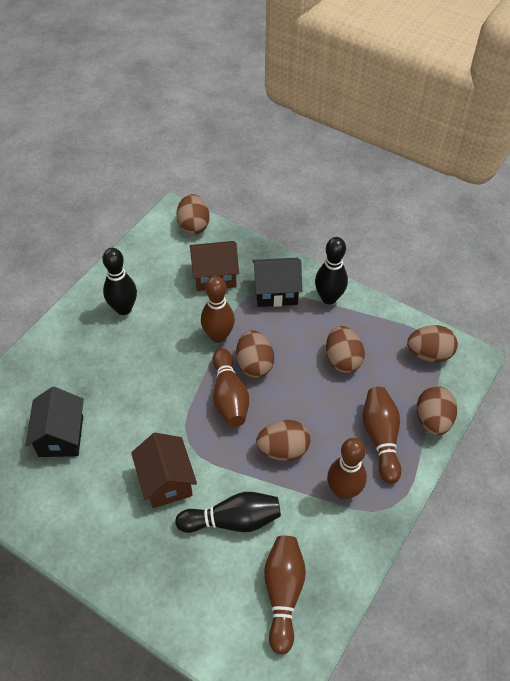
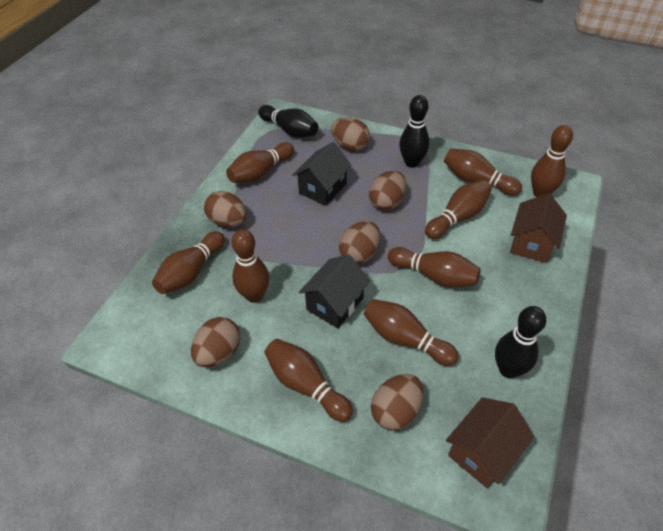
brown bowling pin: 5 -> 9

